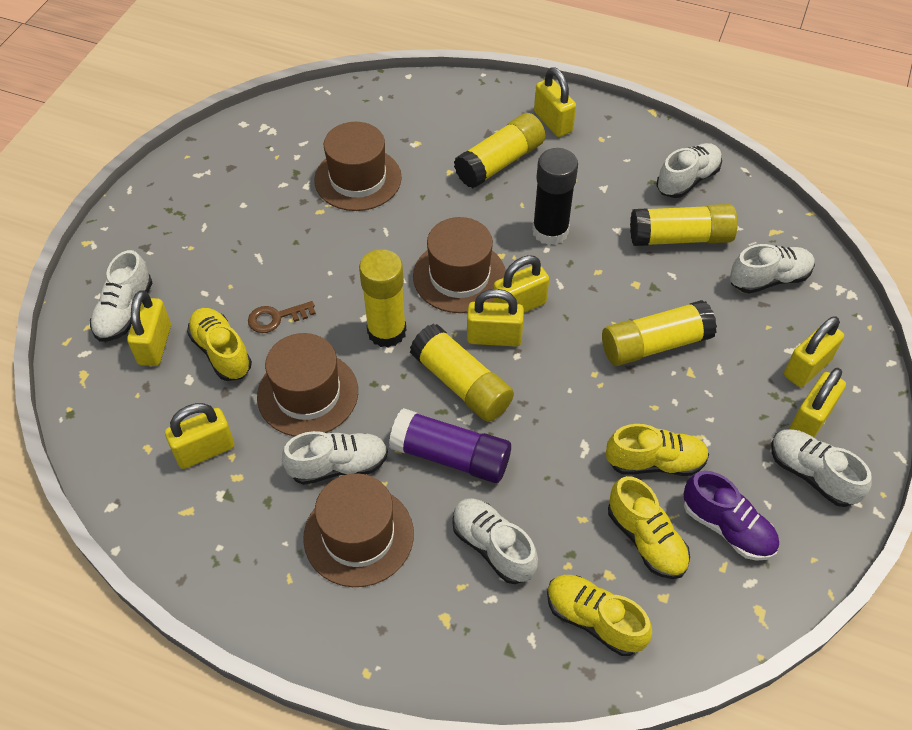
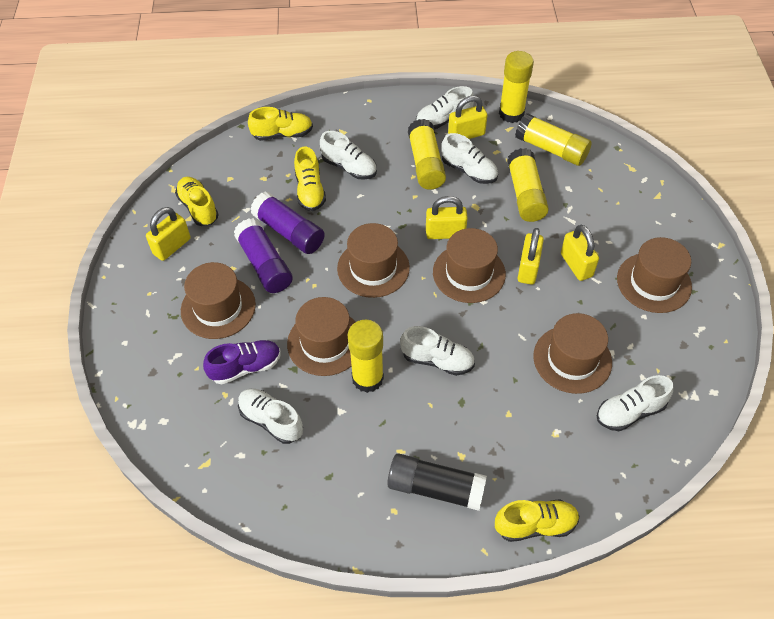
brown hat: 4 -> 6
brown key: 1 -> 0
purple glue stick: 1 -> 2
yellow padlock: 7 -> 5

